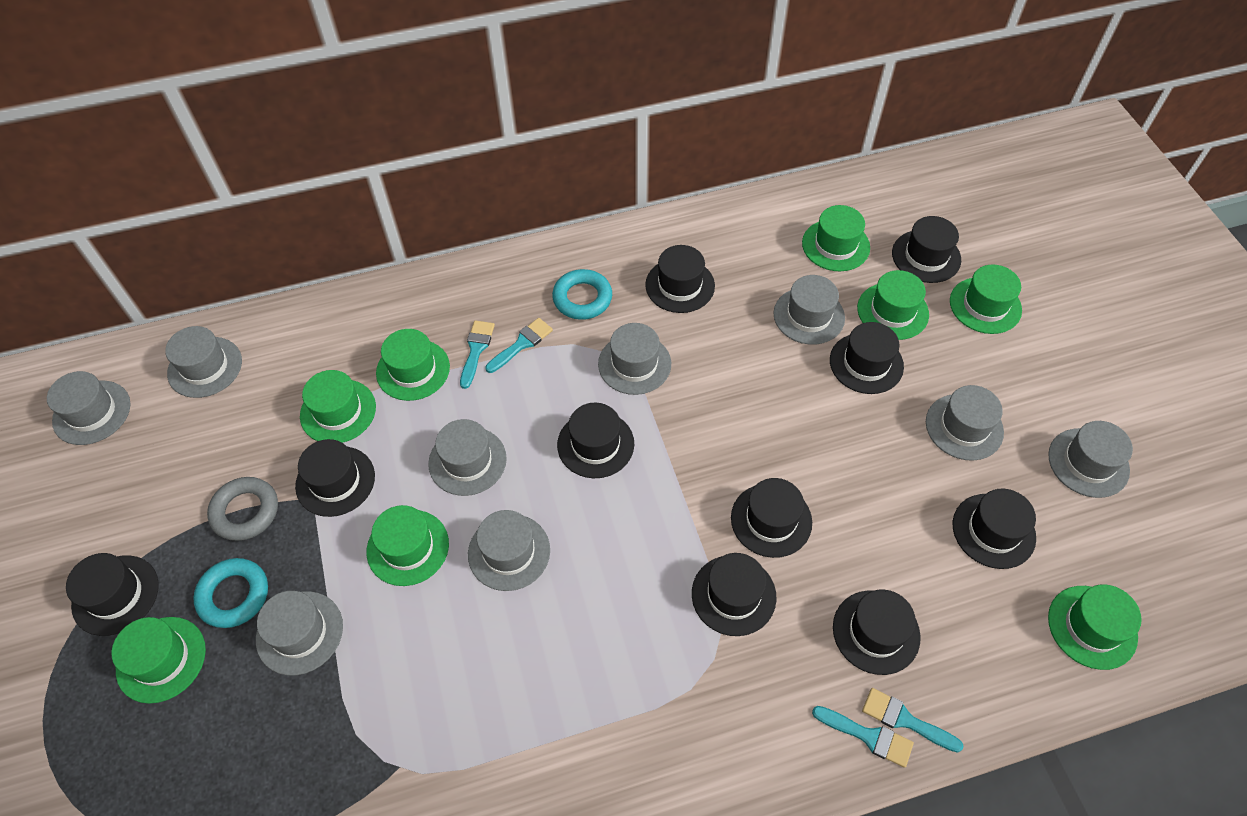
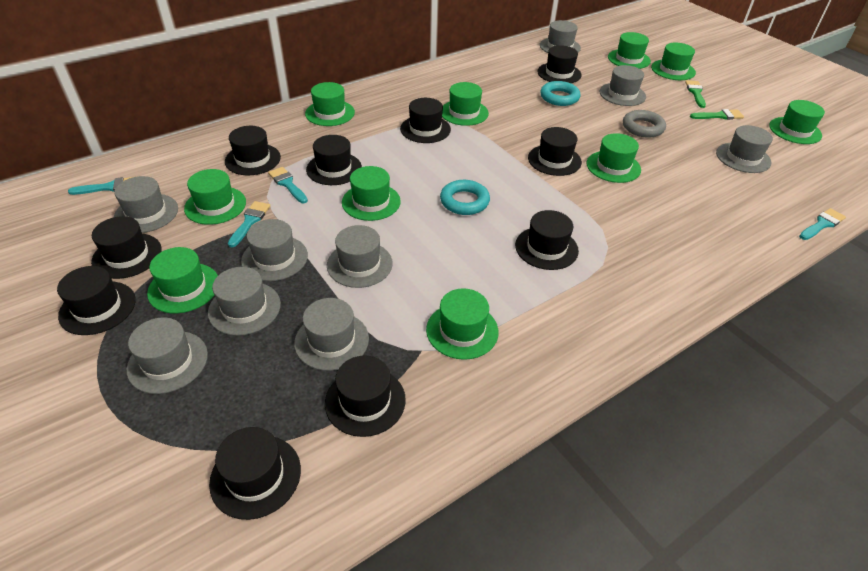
green brush: 0 -> 2
green hat: 8 -> 10

